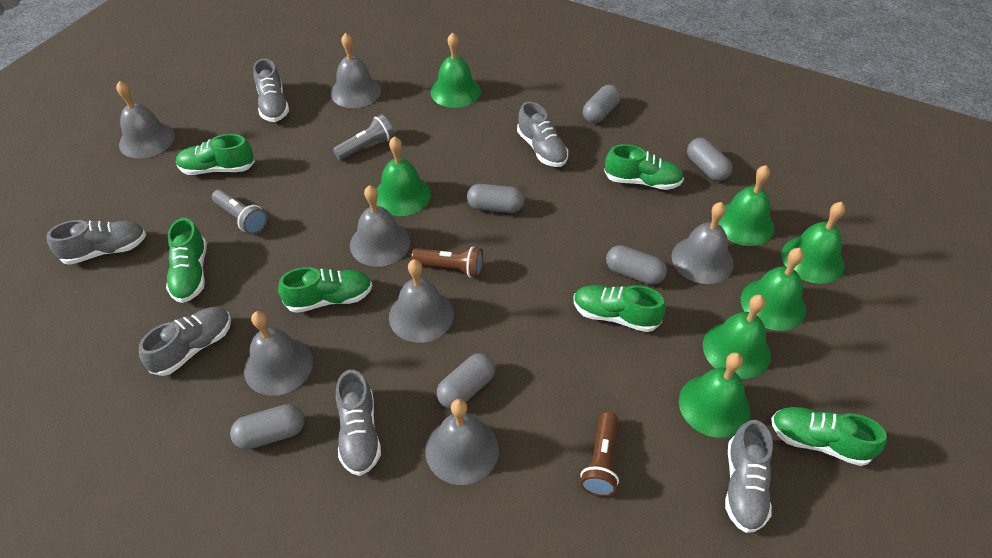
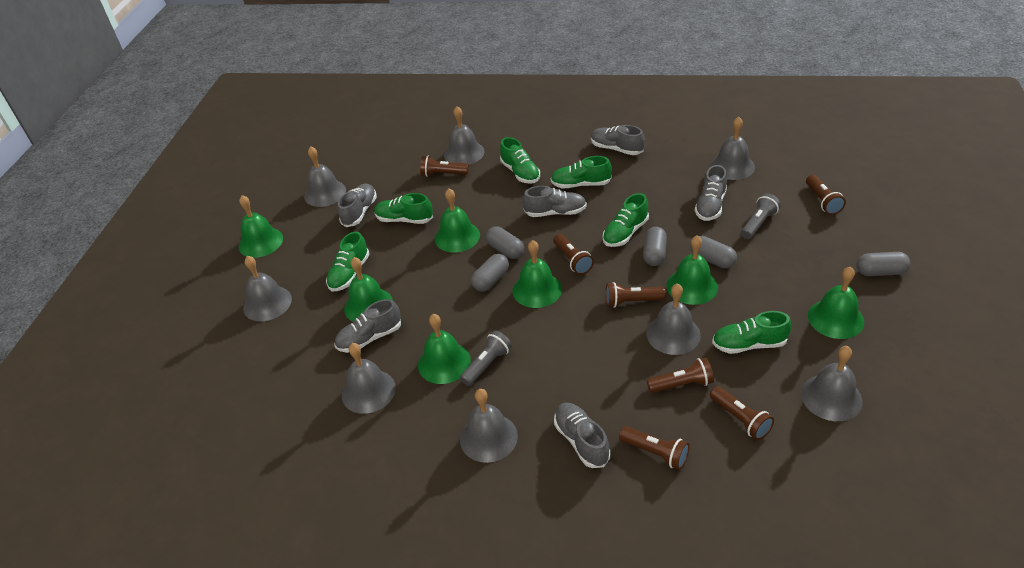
brown flashlight: 2 -> 7
grey bell: 7 -> 8
grey capsule: 6 -> 5

